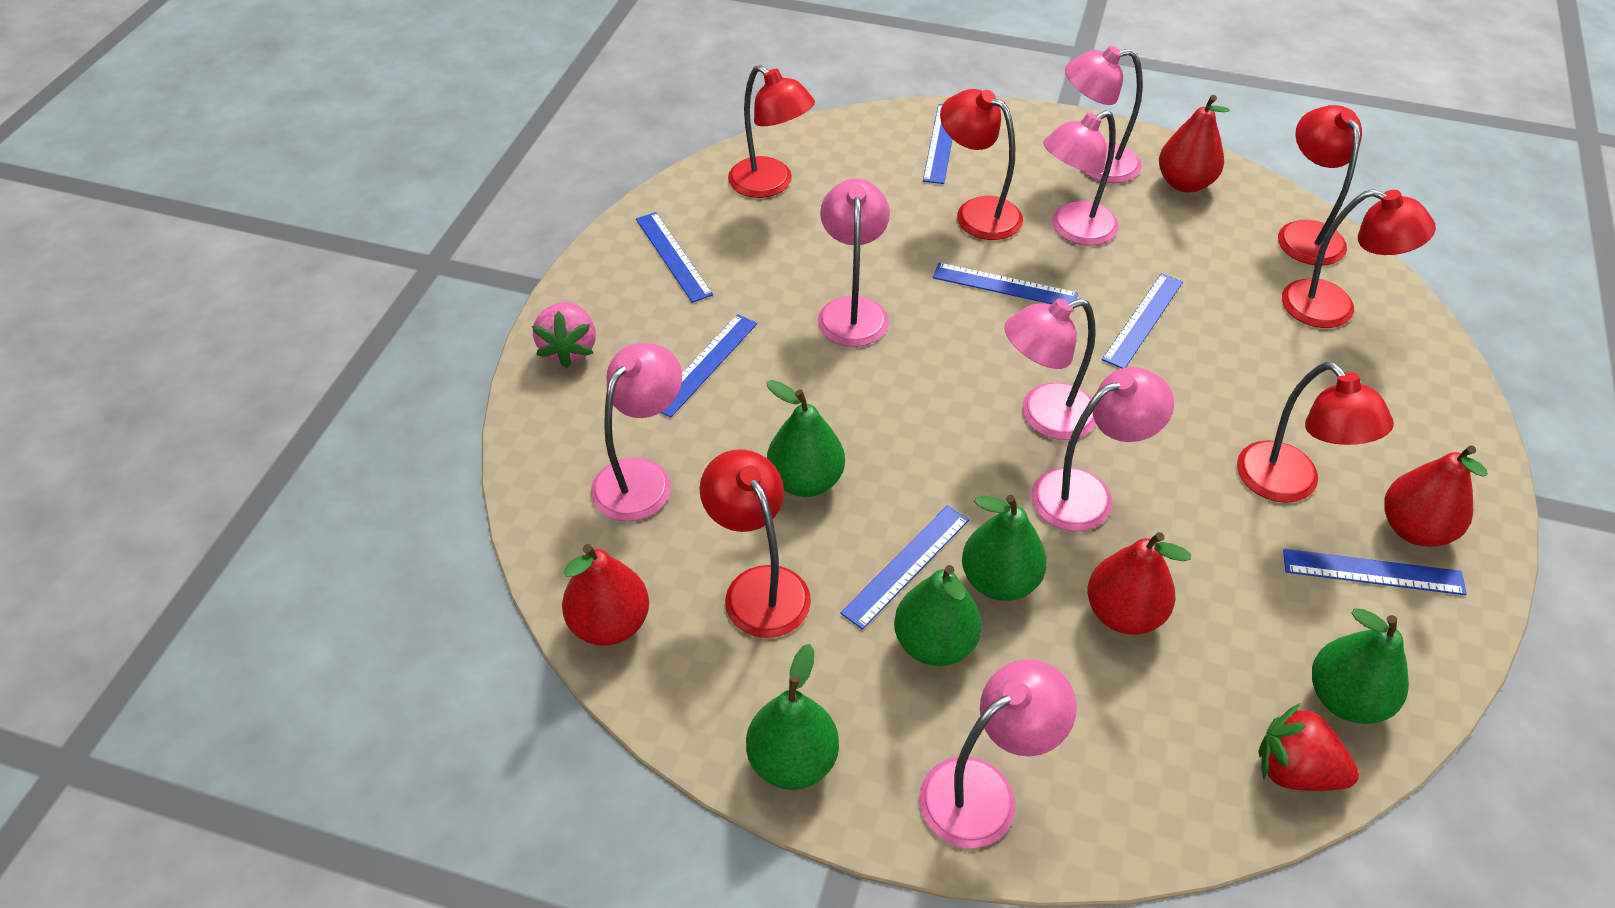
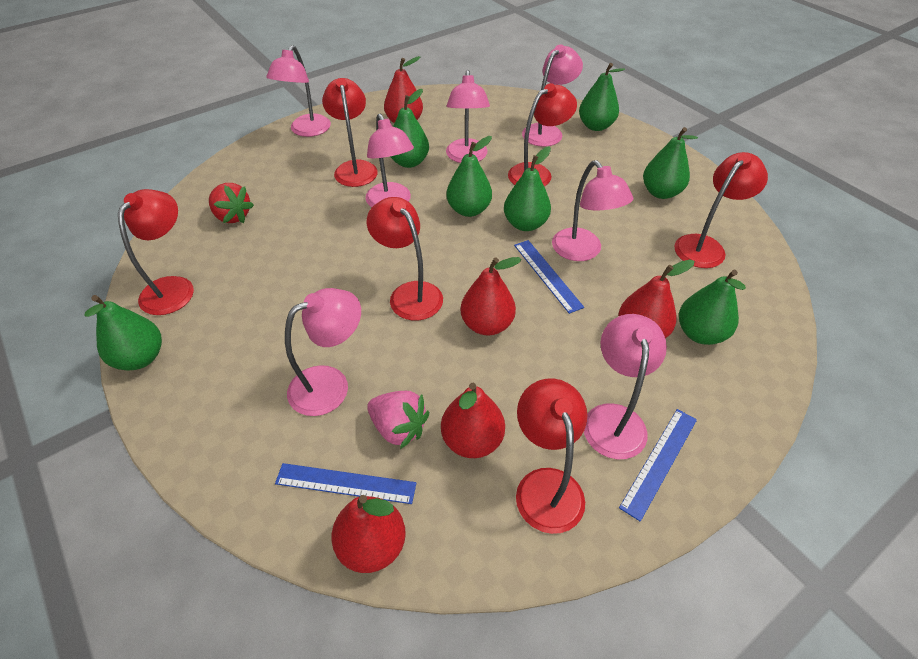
blue ruler: 7 -> 3
green pear: 5 -> 7
red pear: 4 -> 5

